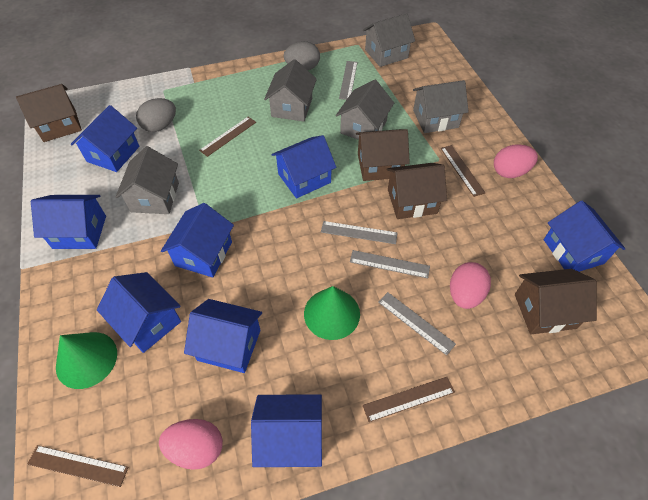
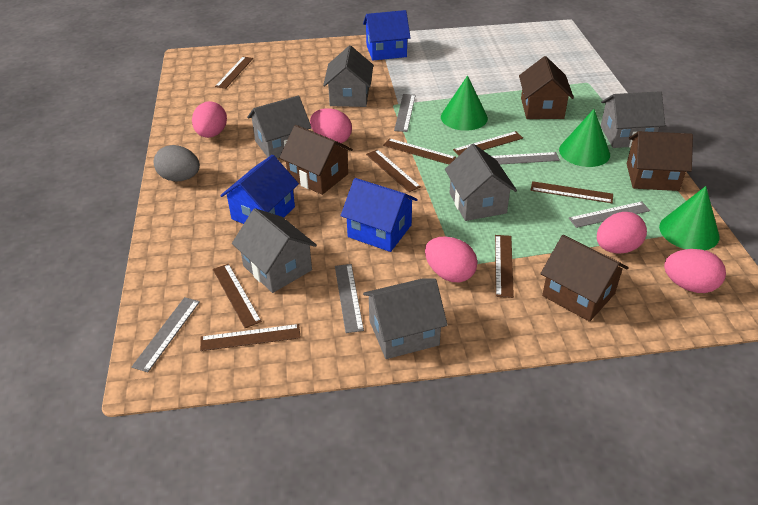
blue house: 8 -> 3
brown ruler: 4 -> 8
green cone: 2 -> 3
grey egg: 2 -> 1
grey house: 5 -> 6
grey ruler: 4 -> 5
pink egg: 3 -> 5

